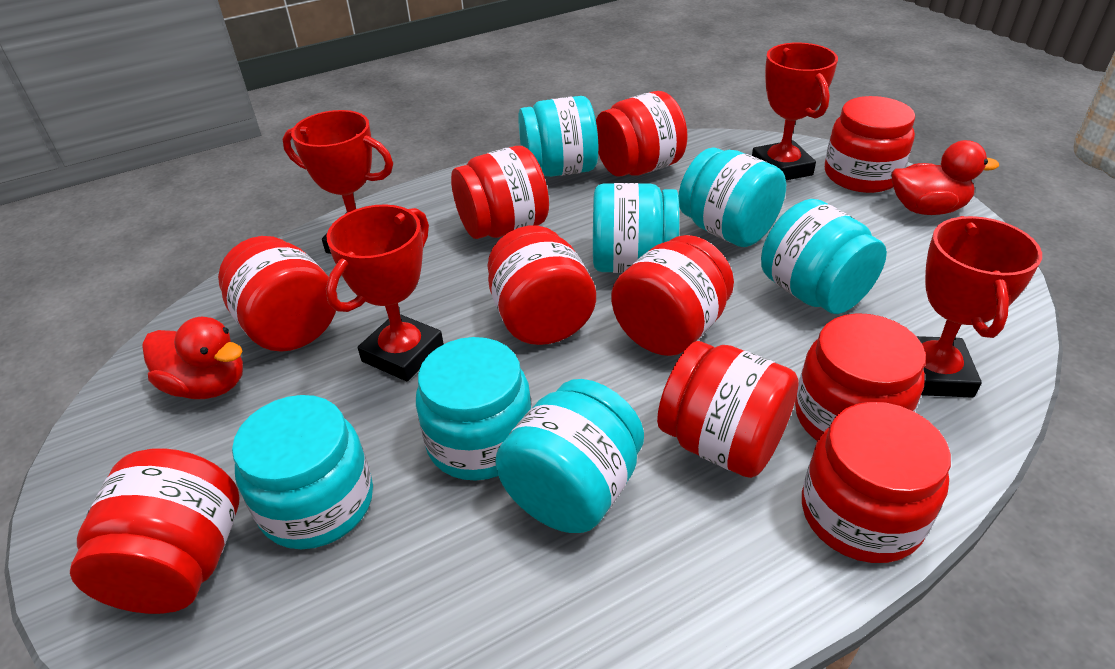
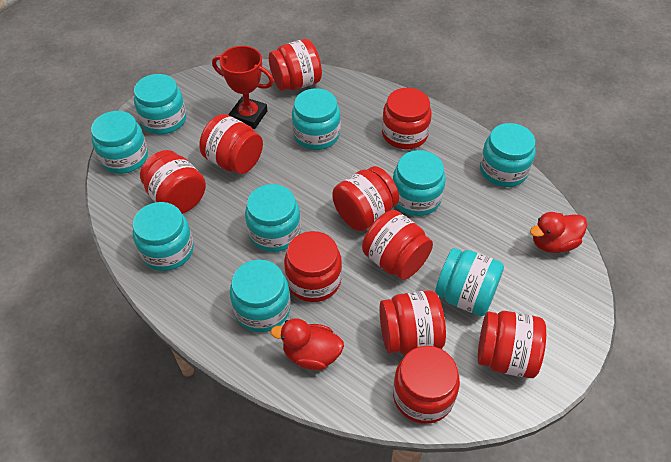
red trophy: 4 -> 1
turquoise jar: 7 -> 9

